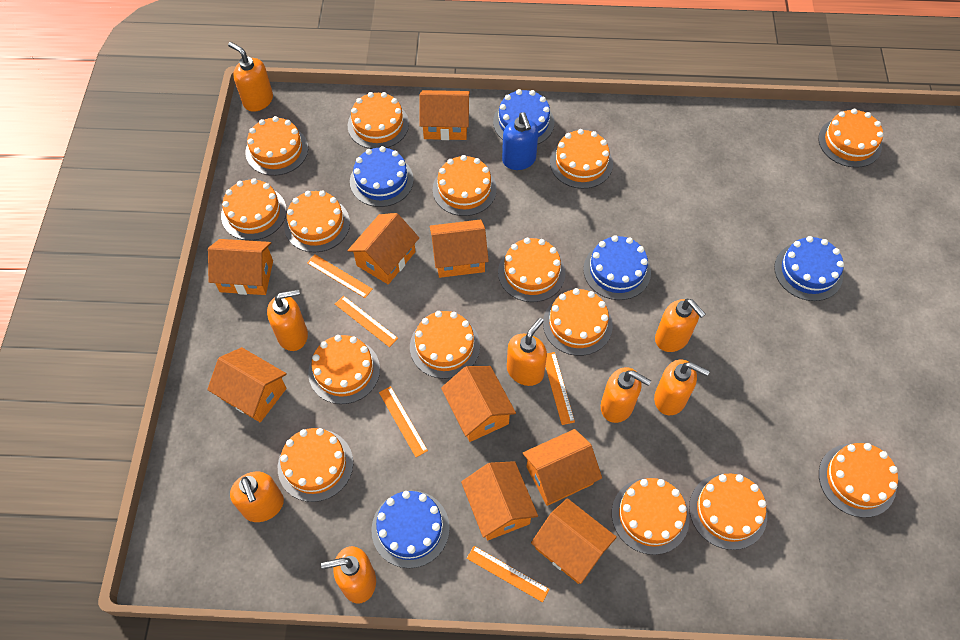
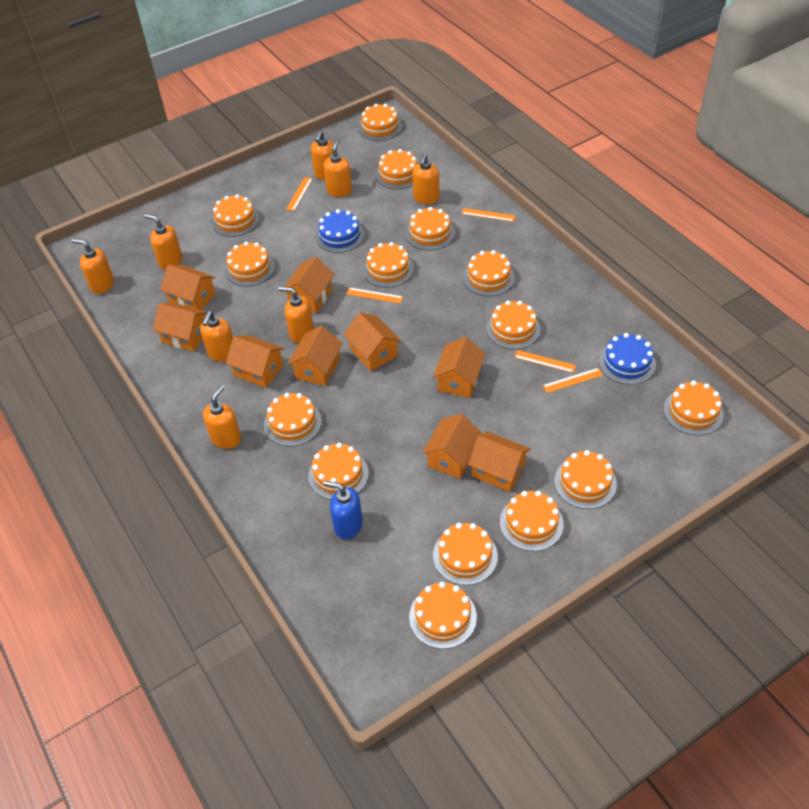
blue cake: 5 -> 2

